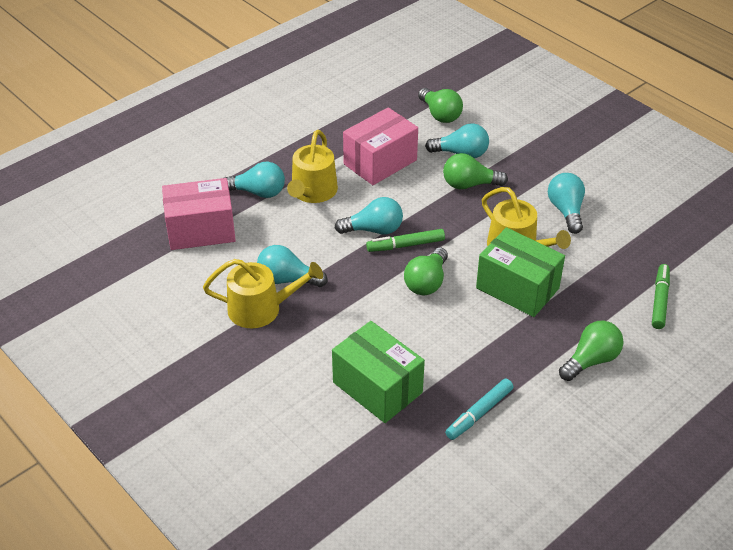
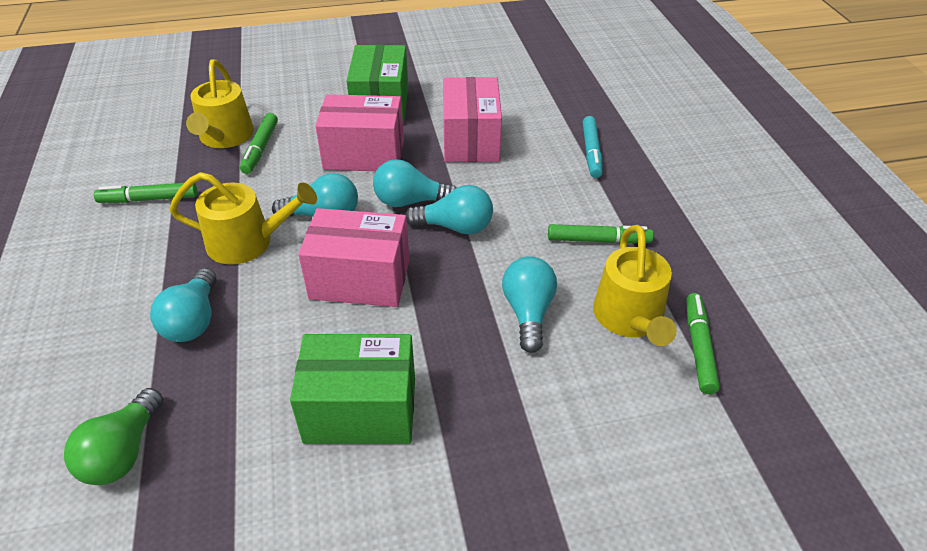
green light bulb: 4 -> 1
green marker: 2 -> 4
pink box: 2 -> 3

